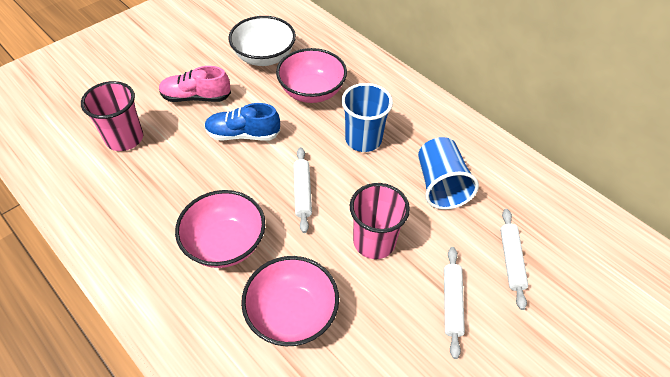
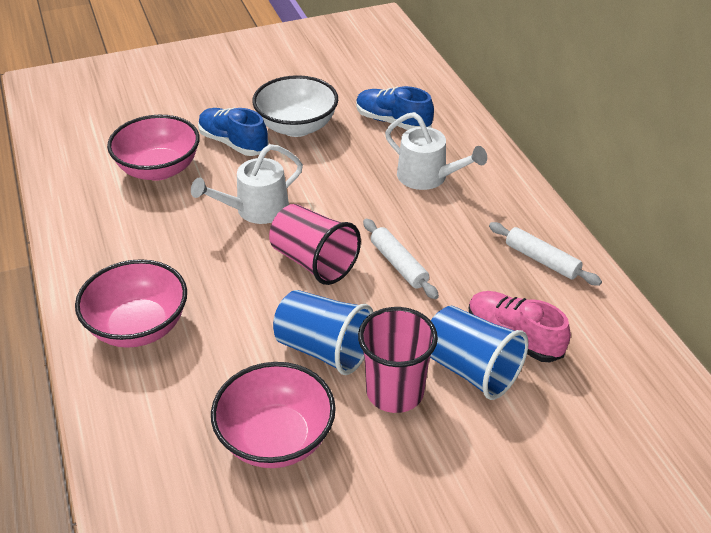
blue shoe: 1 -> 2
white rolling pin: 3 -> 2
white watering can: 0 -> 2

